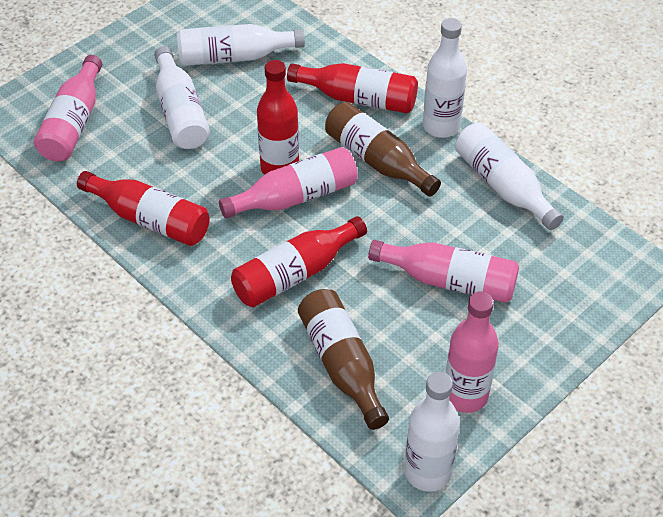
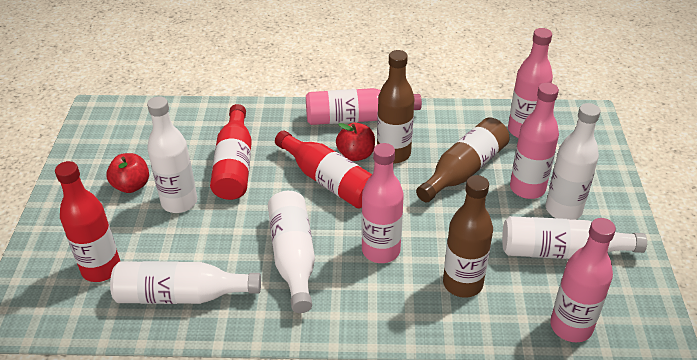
brown bottle: 2 -> 3
pink bottle: 4 -> 5
red apple: 0 -> 2
red bottle: 4 -> 3

